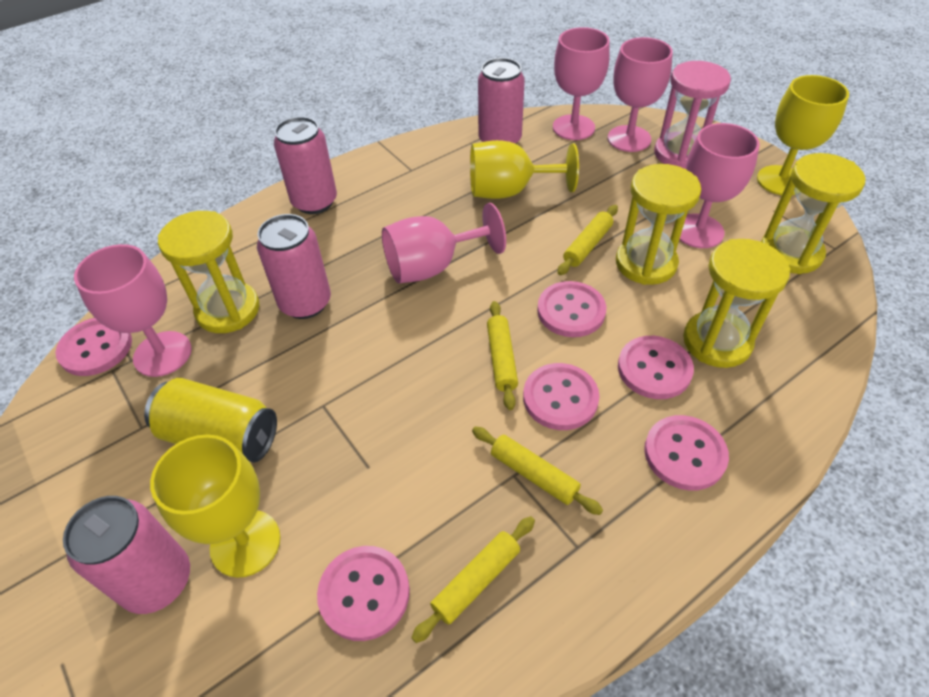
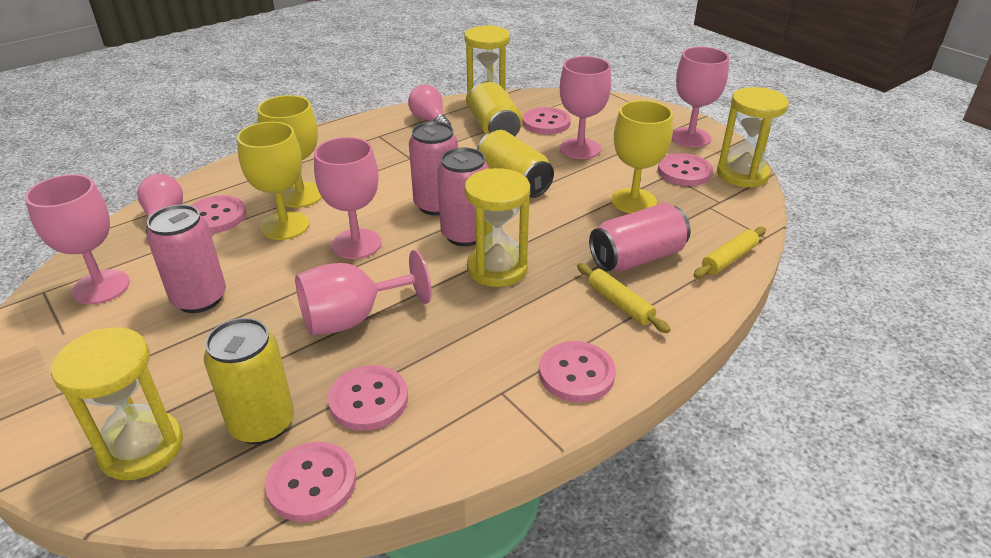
pink hourglass: 1 -> 0
pink light bulb: 0 -> 2
yellow can: 1 -> 3
yellow rolling pin: 4 -> 2

